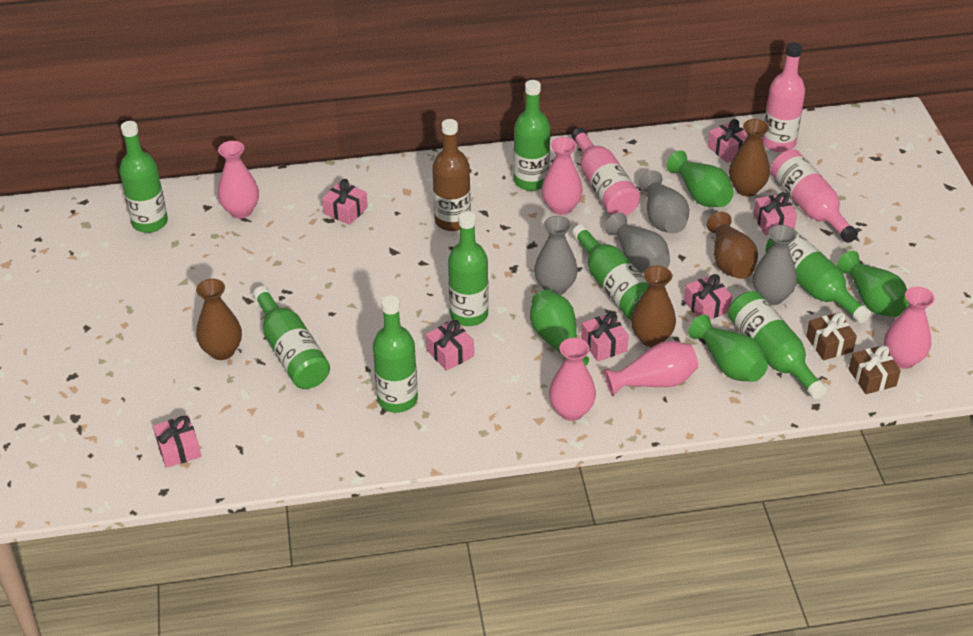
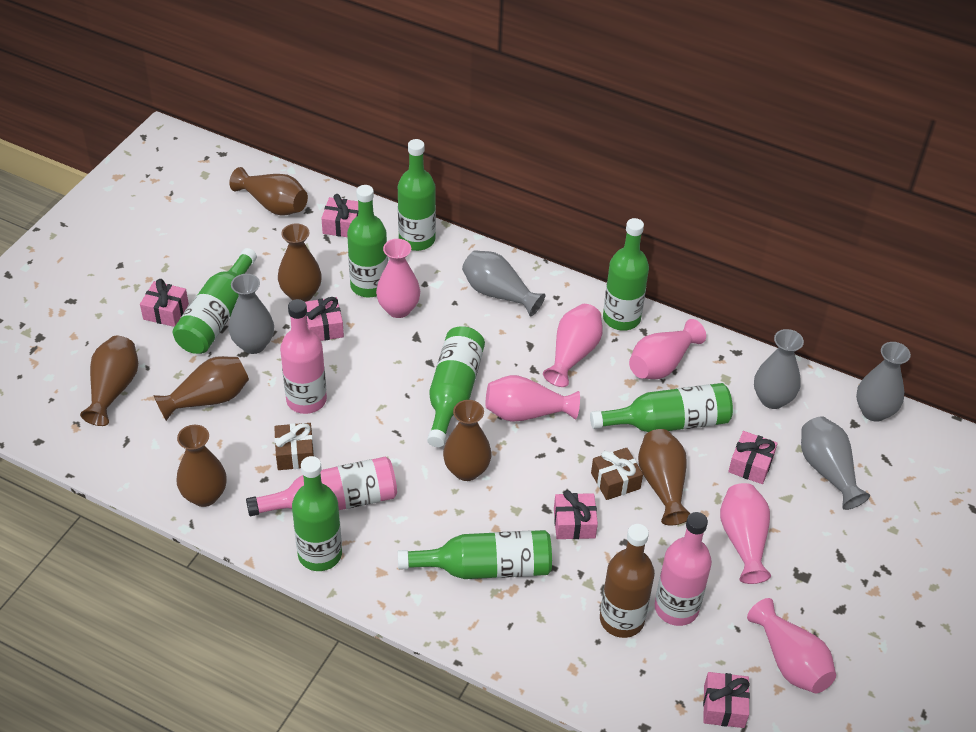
brown vase: 4 -> 7
green vase: 4 -> 0
grey vase: 4 -> 5
pink gift: 7 -> 6
pink vase: 5 -> 6

